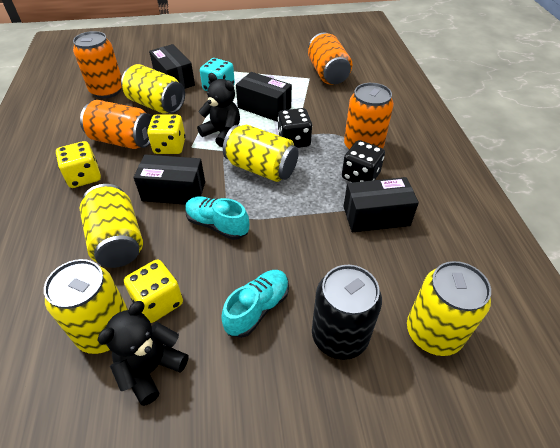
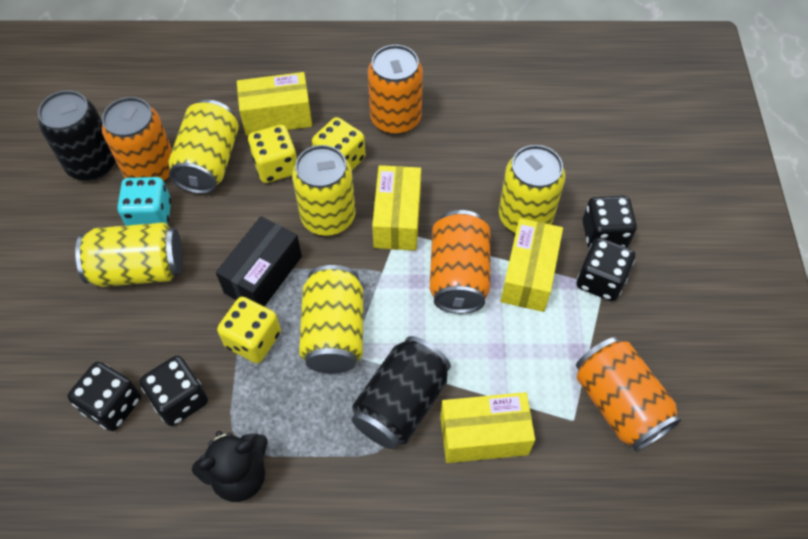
black box: 4 -> 1
black can: 1 -> 2
black dice: 2 -> 4
black teddy bear: 2 -> 1
turquoise shoe: 2 -> 0
yellow box: 0 -> 4

